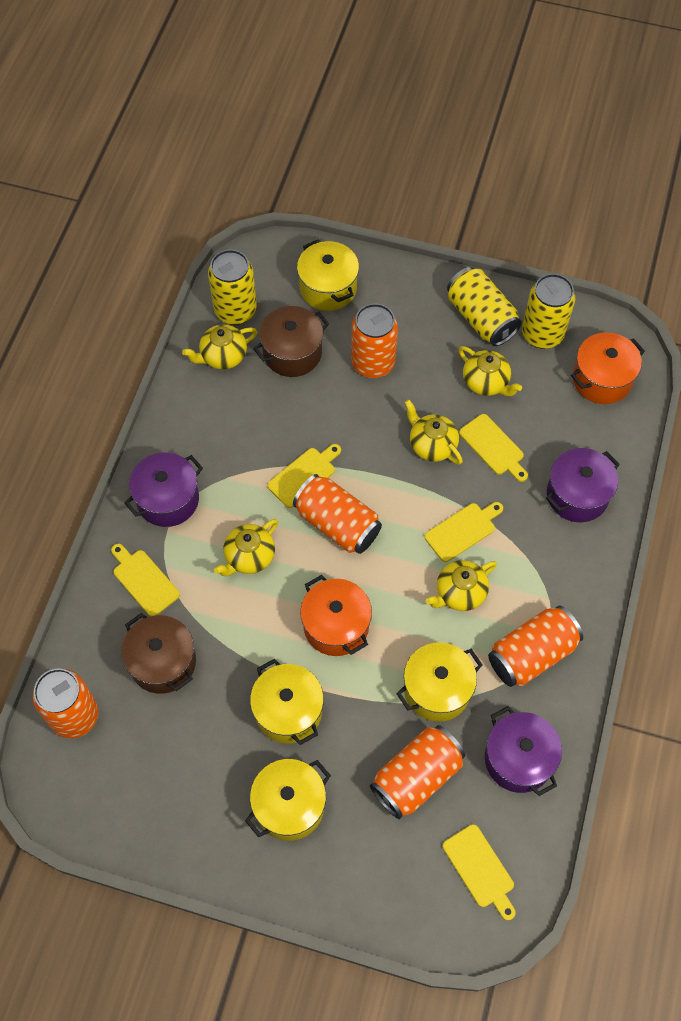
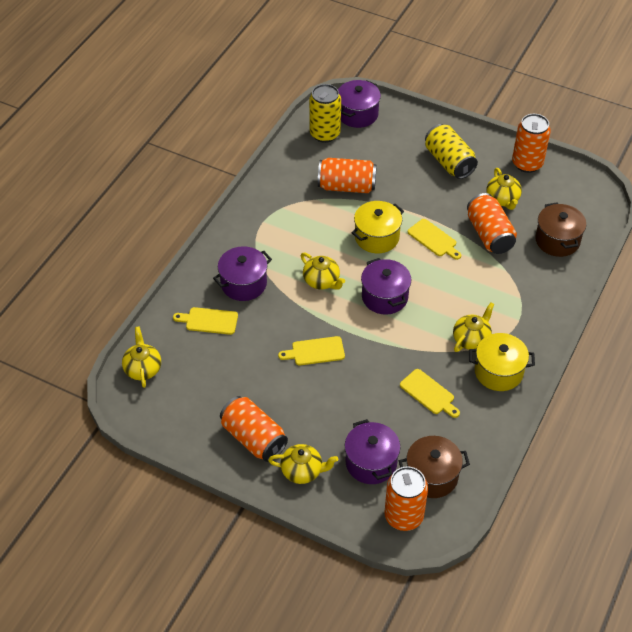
orange pot: 2 -> 0
purple pot: 3 -> 4
yellow can: 3 -> 2
yellow cutting board: 5 -> 4
yellow pot: 4 -> 2

